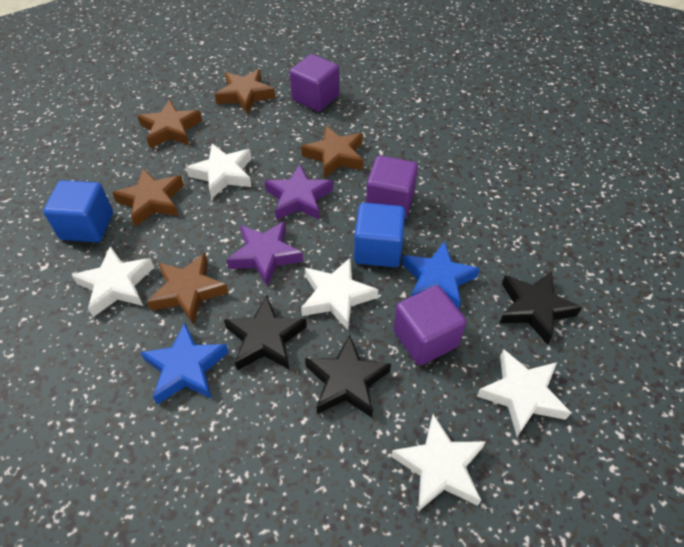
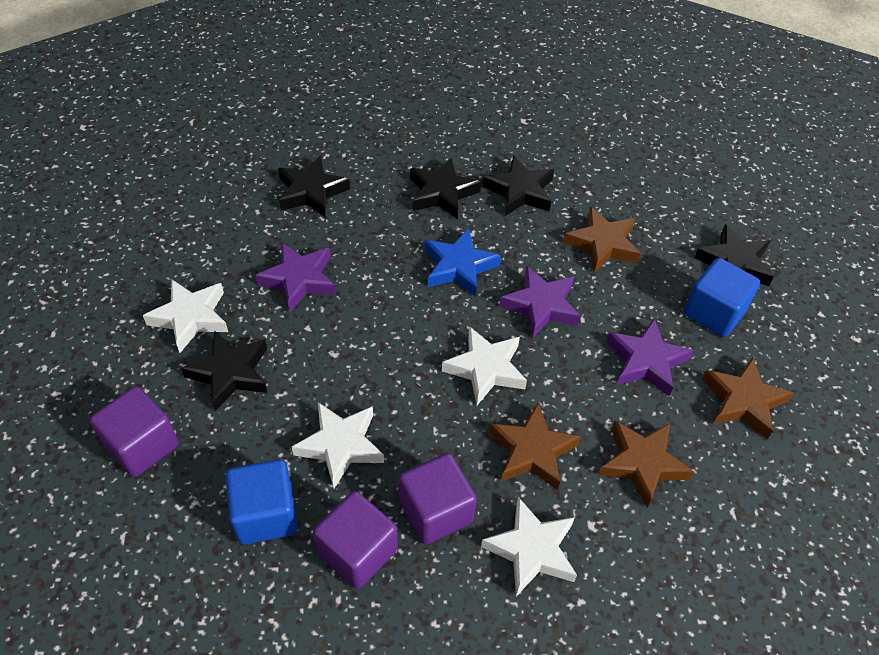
black star: 3 -> 5
blue star: 2 -> 1
brown star: 5 -> 4
purple star: 2 -> 3
white star: 5 -> 4

